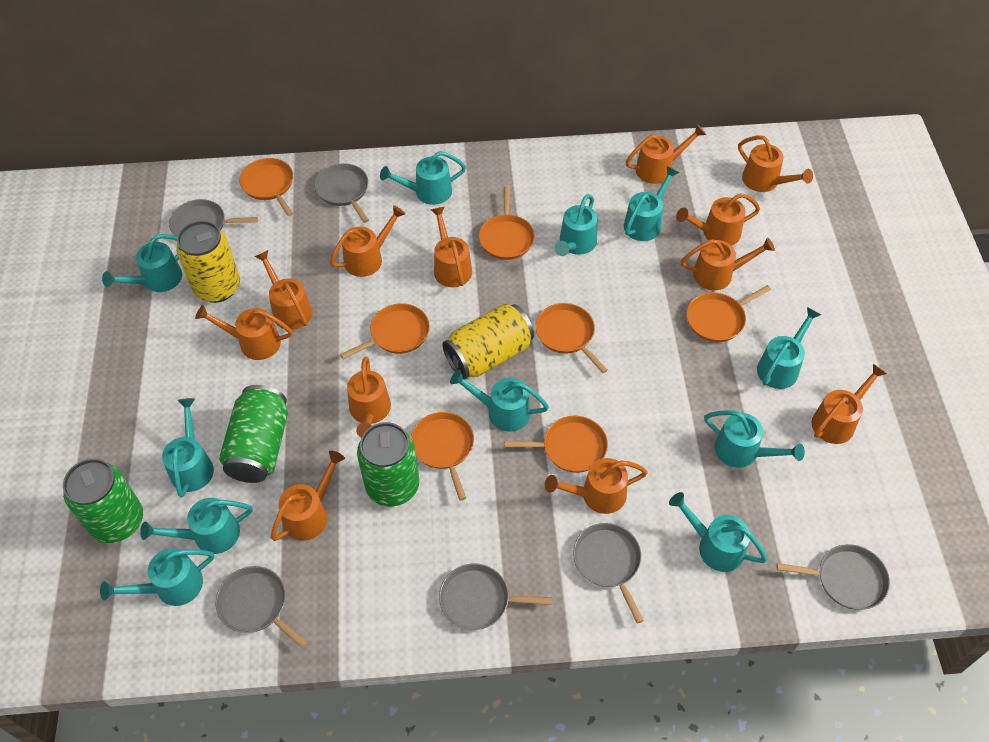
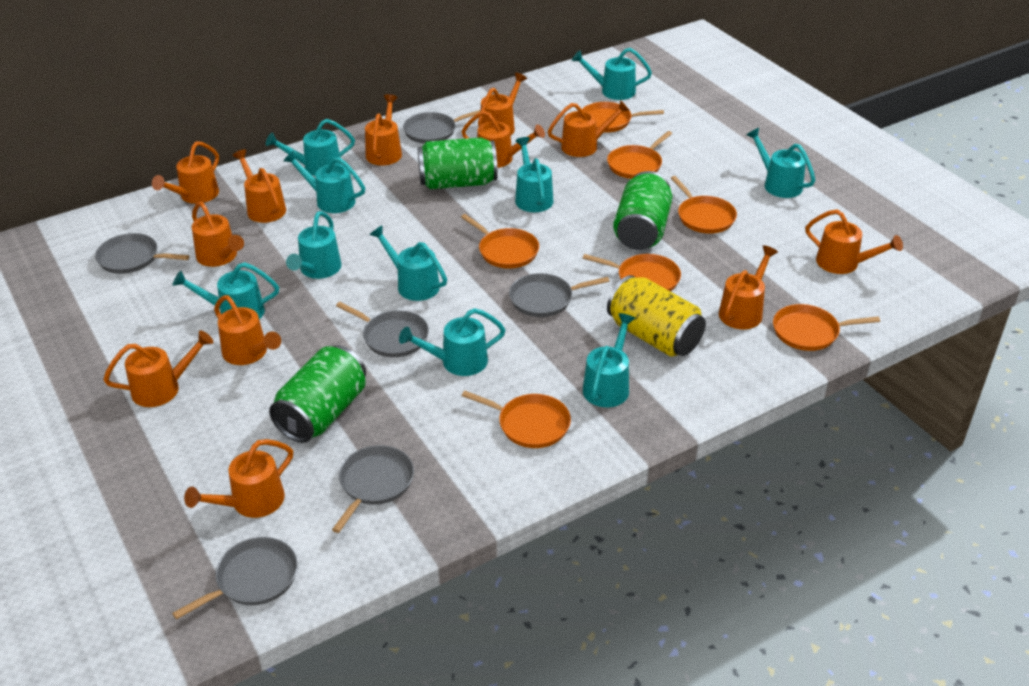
turquoise watering can: 11 -> 10
yellow can: 2 -> 1

